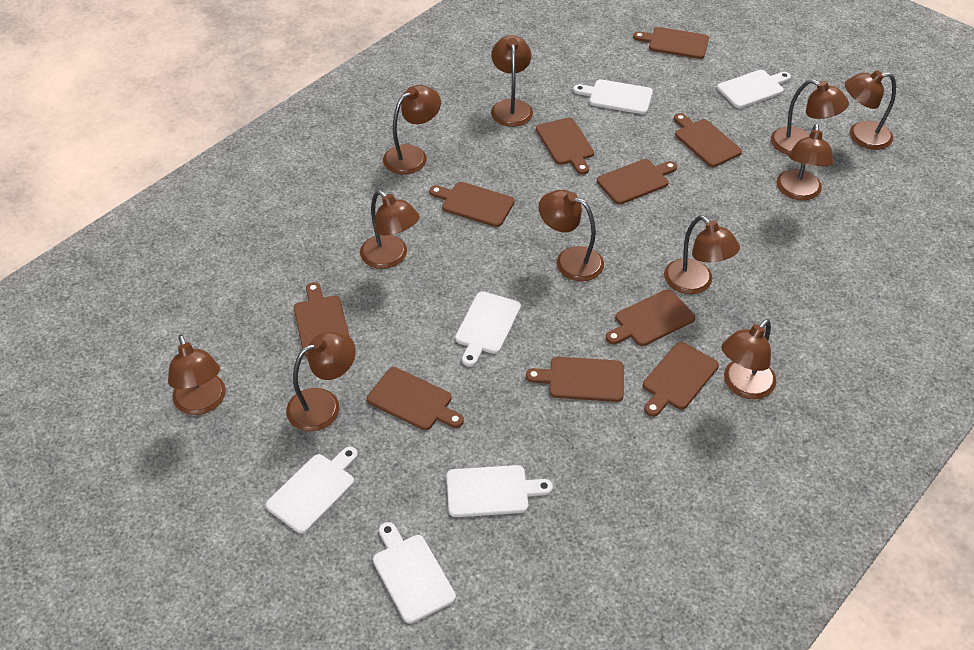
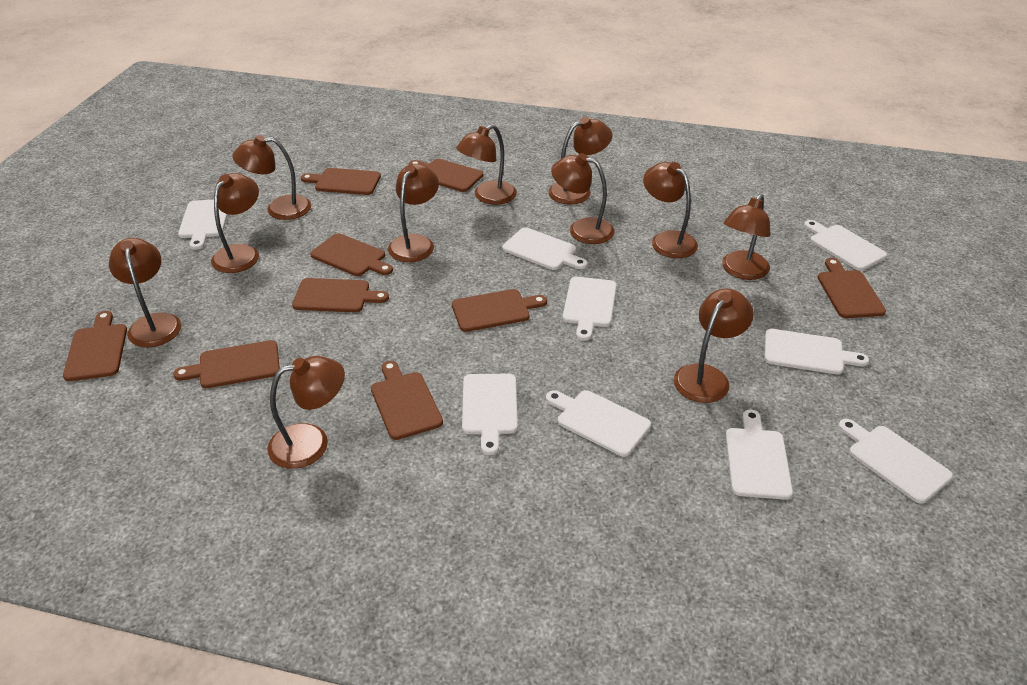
brown cutting board: 10 -> 9
white cutting board: 6 -> 9

